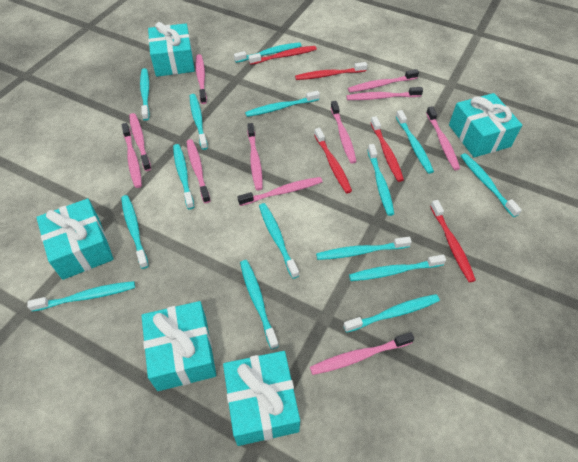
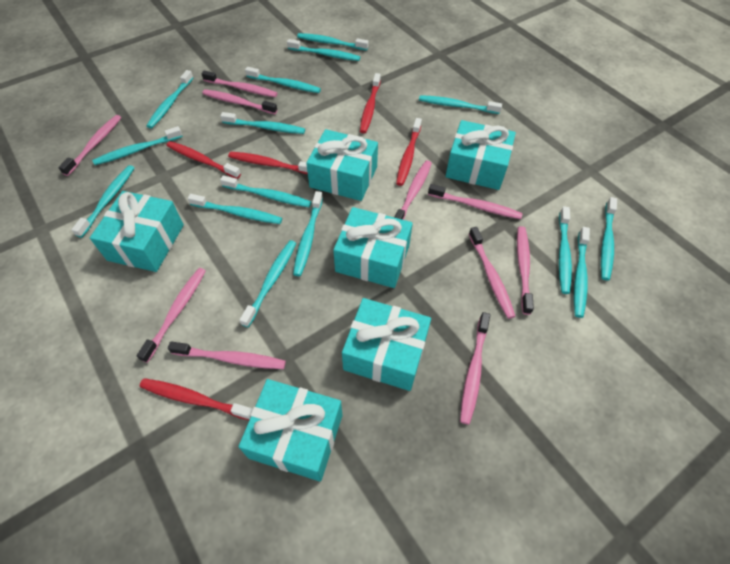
pink toothbrush: 11 -> 10
turquoise gift: 5 -> 6

